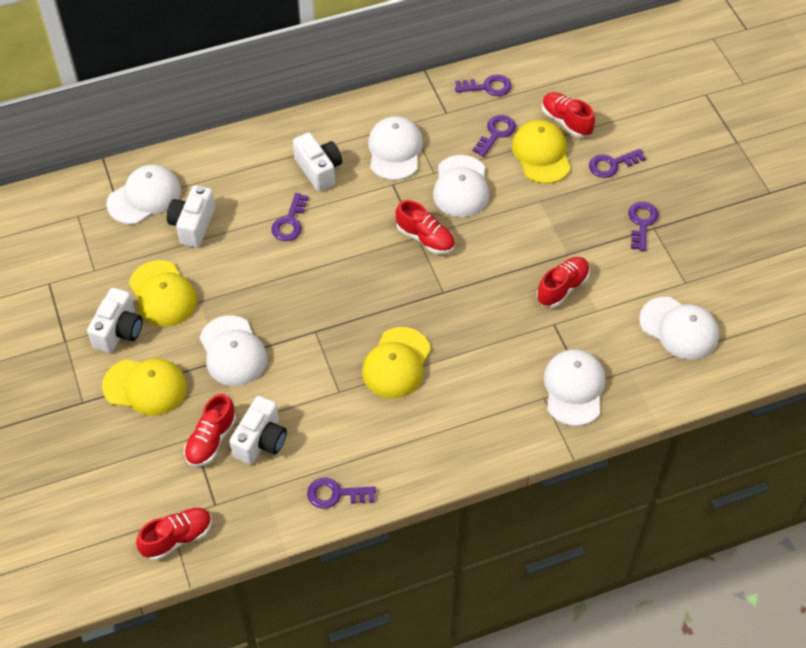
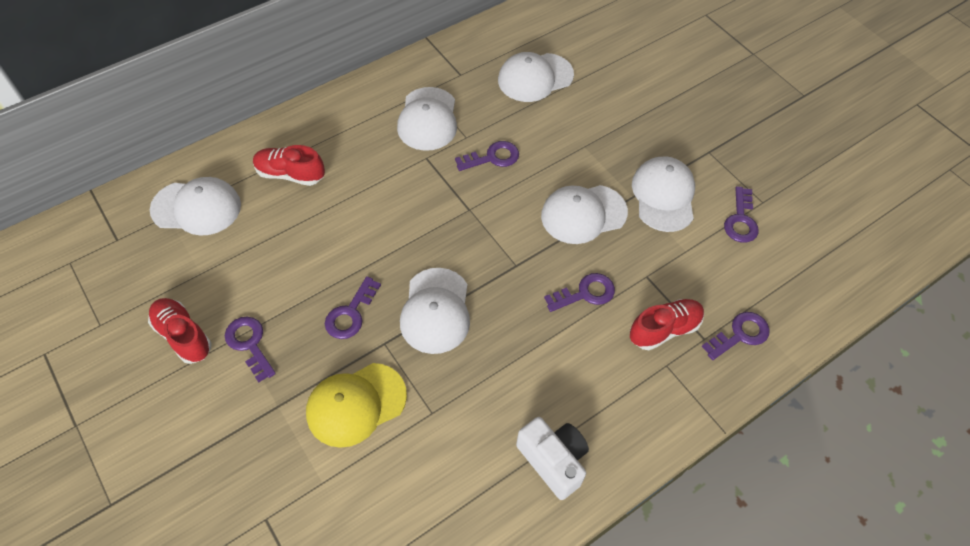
red shoe: 5 -> 3
white camera: 4 -> 1
yellow cap: 4 -> 1

